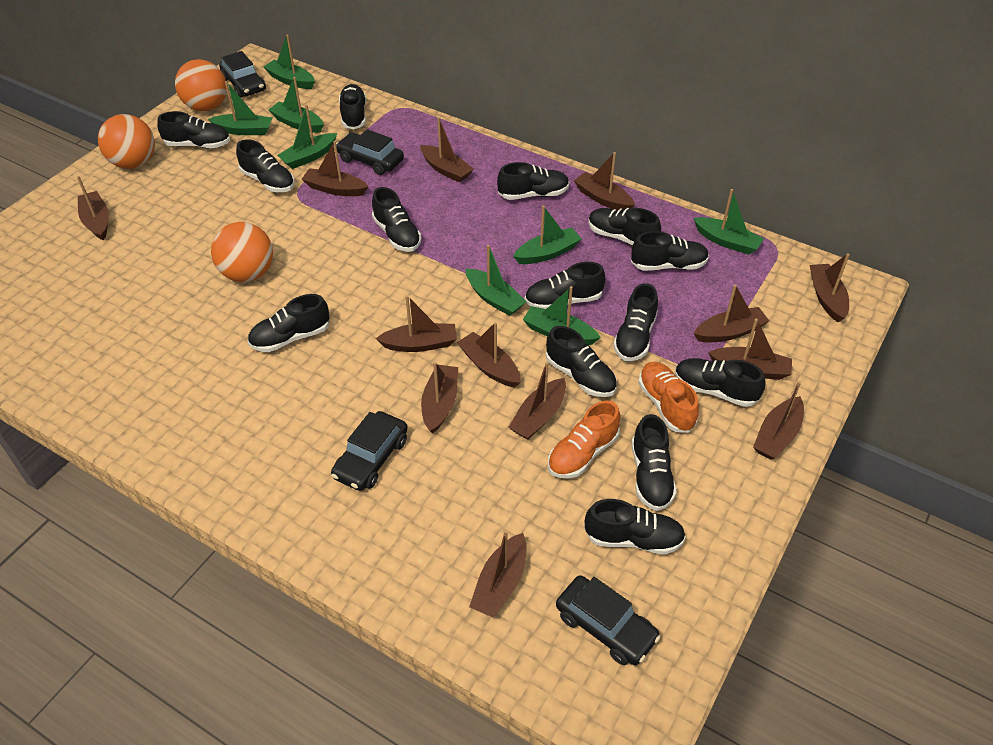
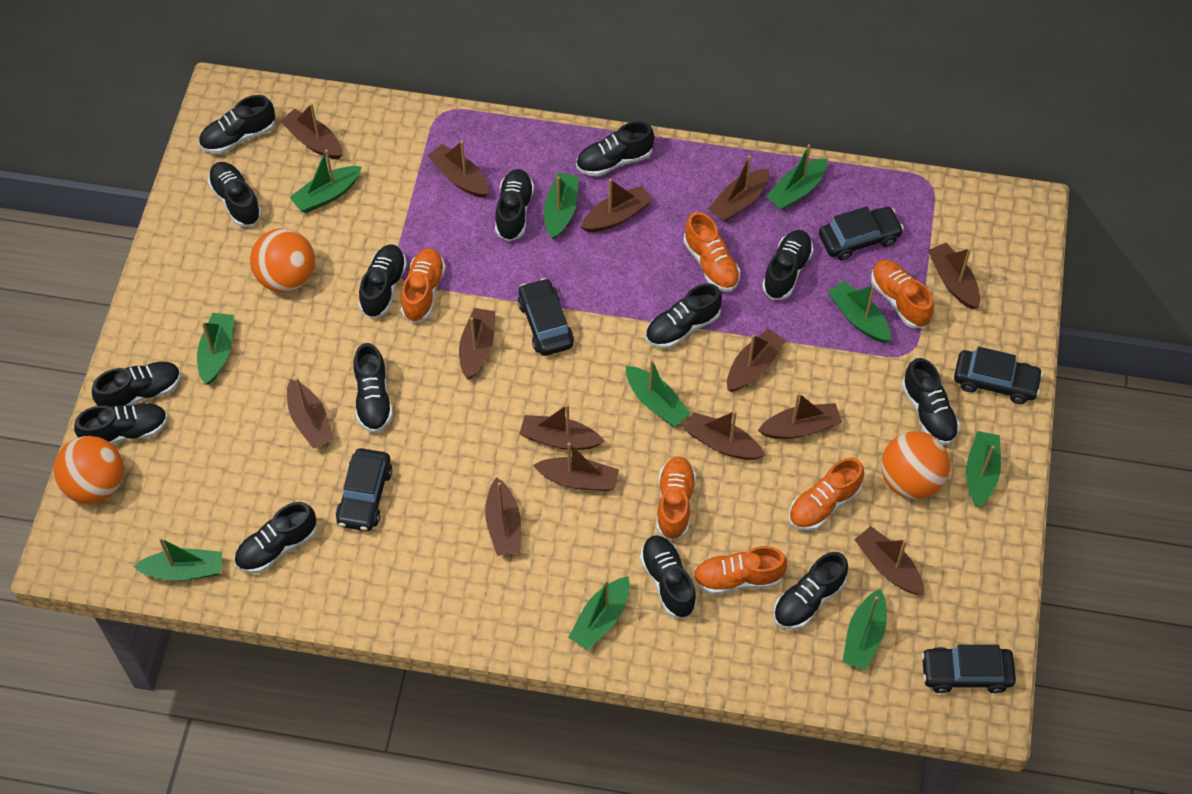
black car: 4 -> 5
brown boat: 13 -> 14
green boat: 8 -> 10
orange shoe: 2 -> 6

